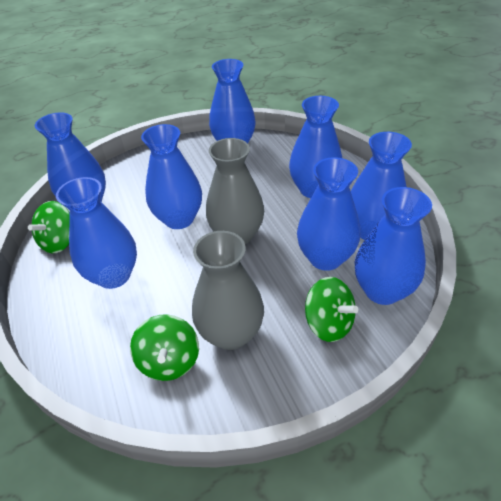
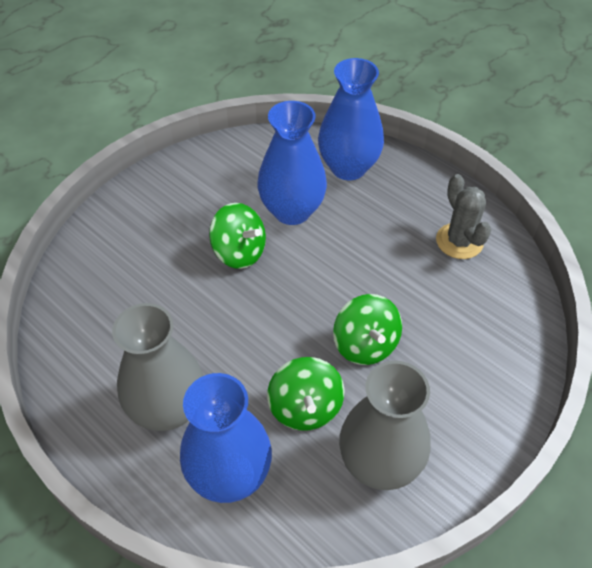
blue vase: 8 -> 3
grey cactus: 0 -> 1

